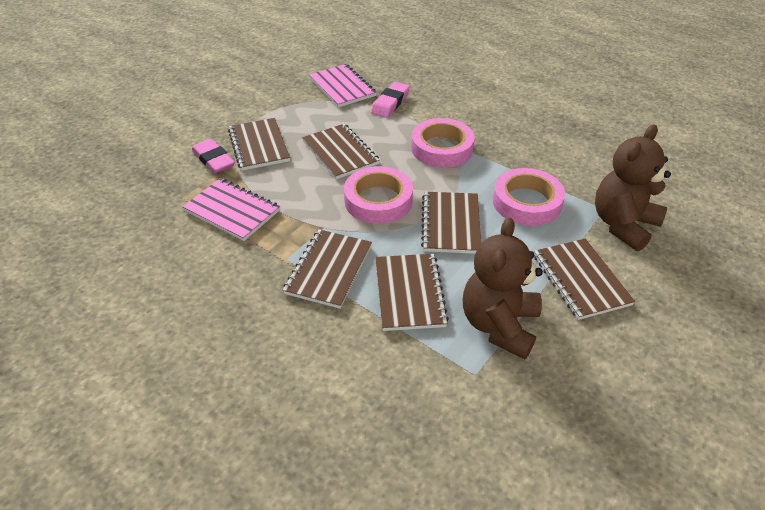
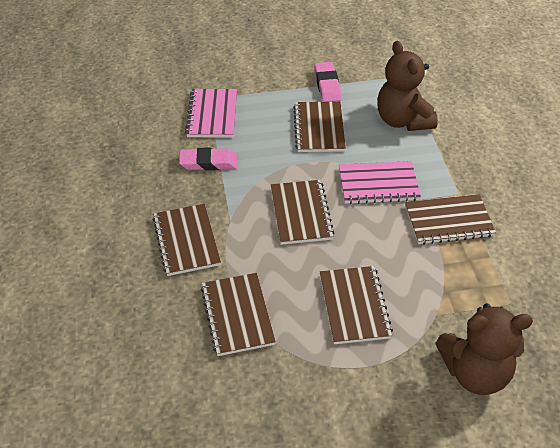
pink tape: 3 -> 0

